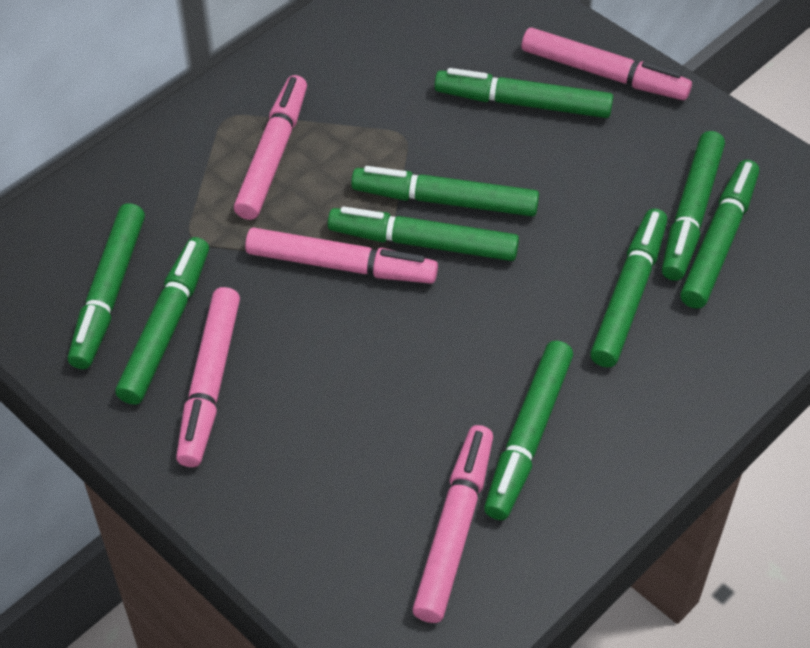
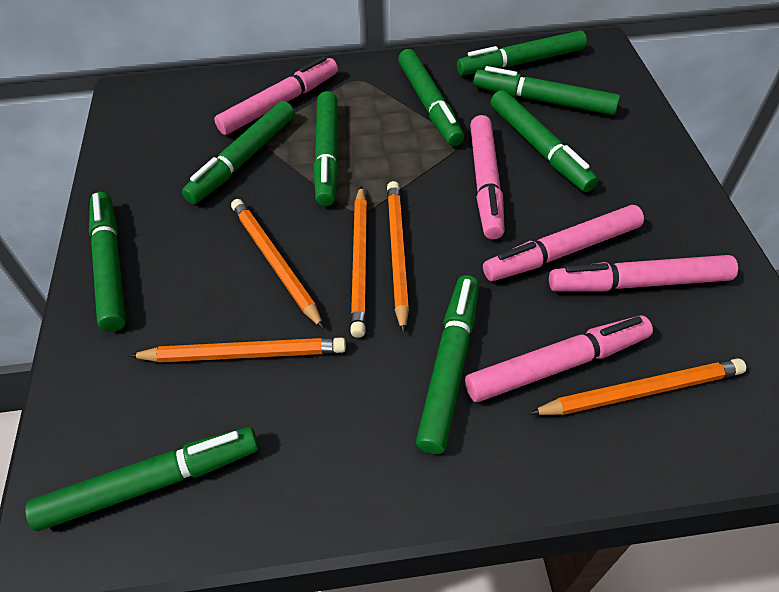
orange pencil: 0 -> 5

